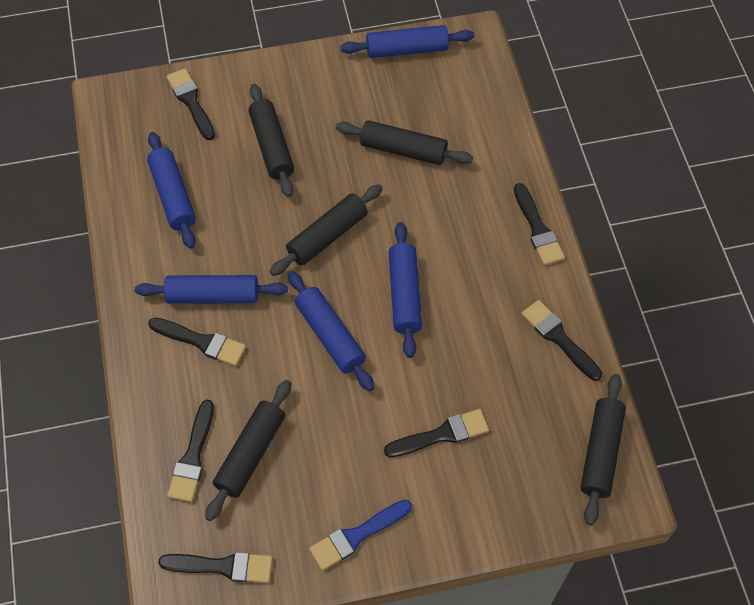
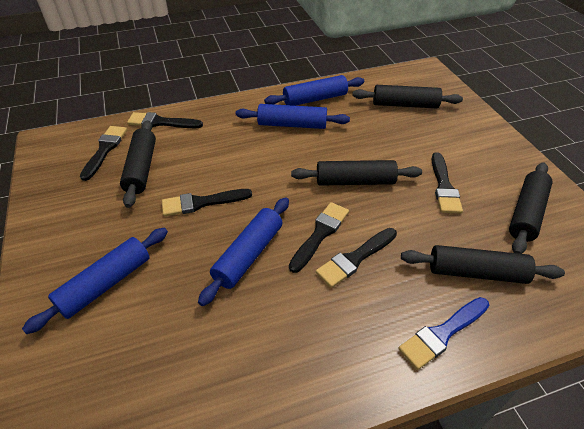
black brush: 7 -> 6
blue rolling pin: 5 -> 4

